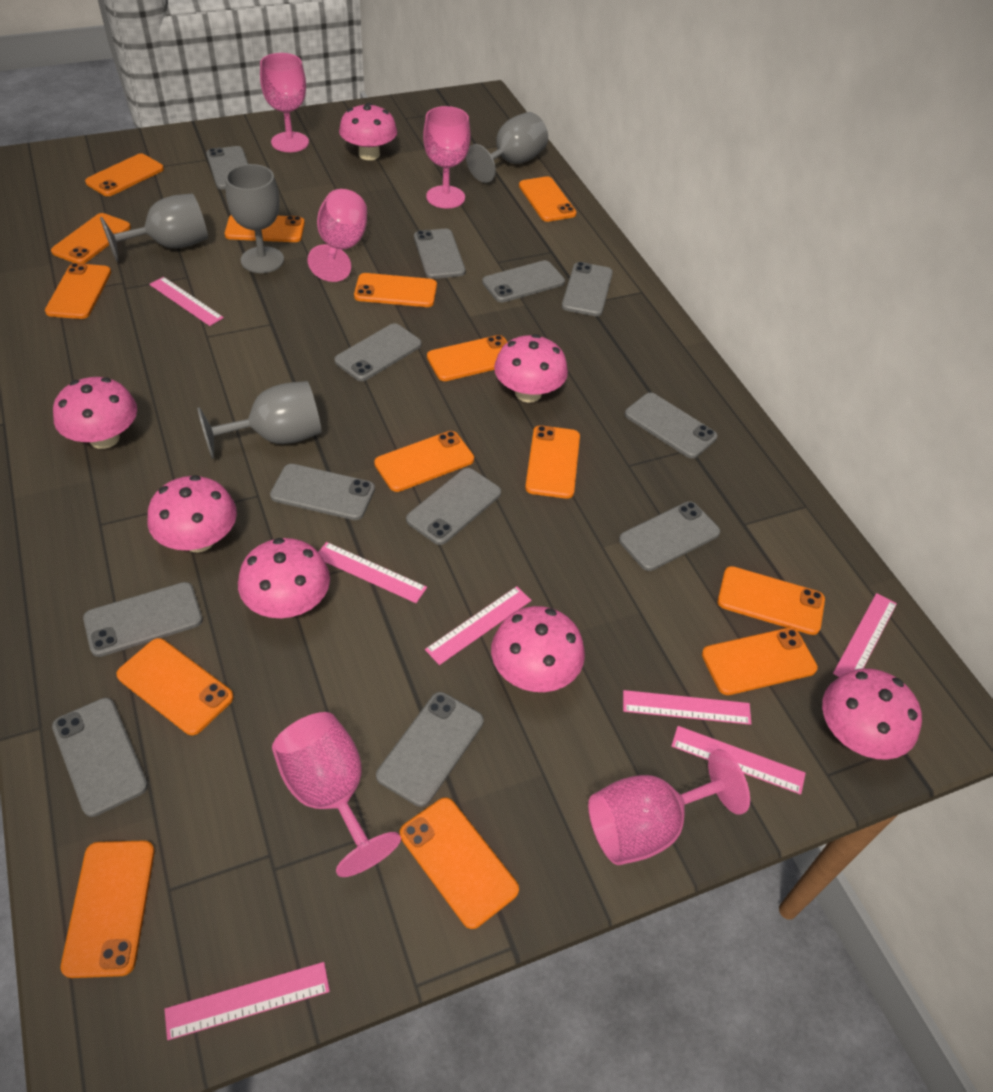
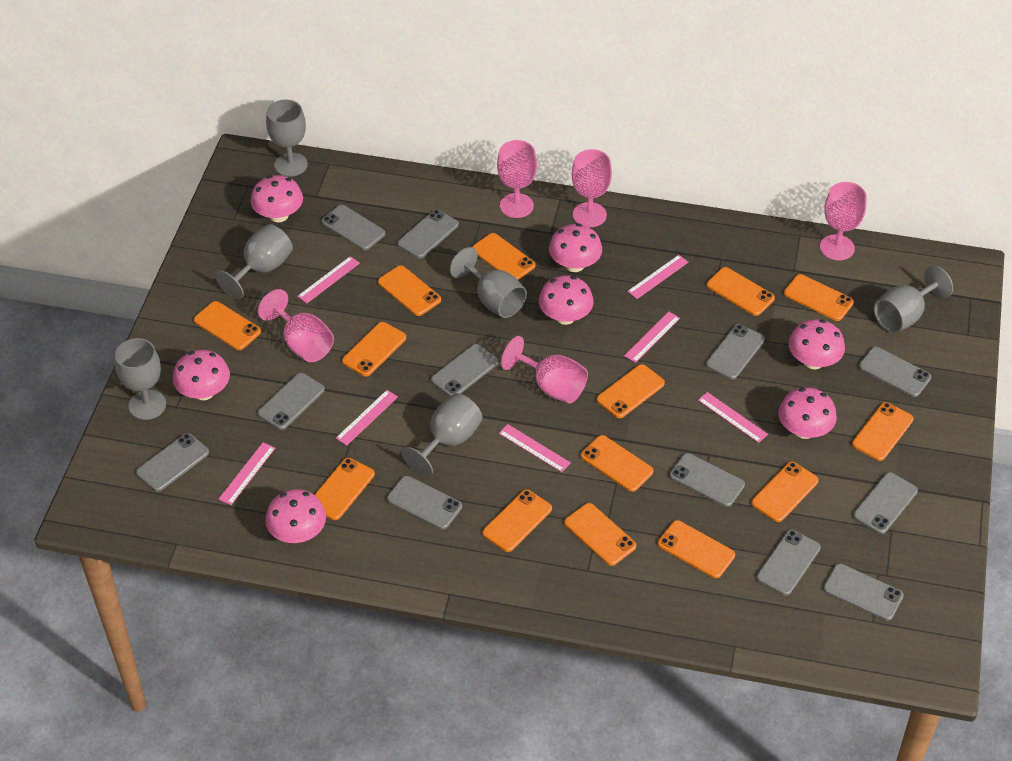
grey goblet: 4 -> 6

